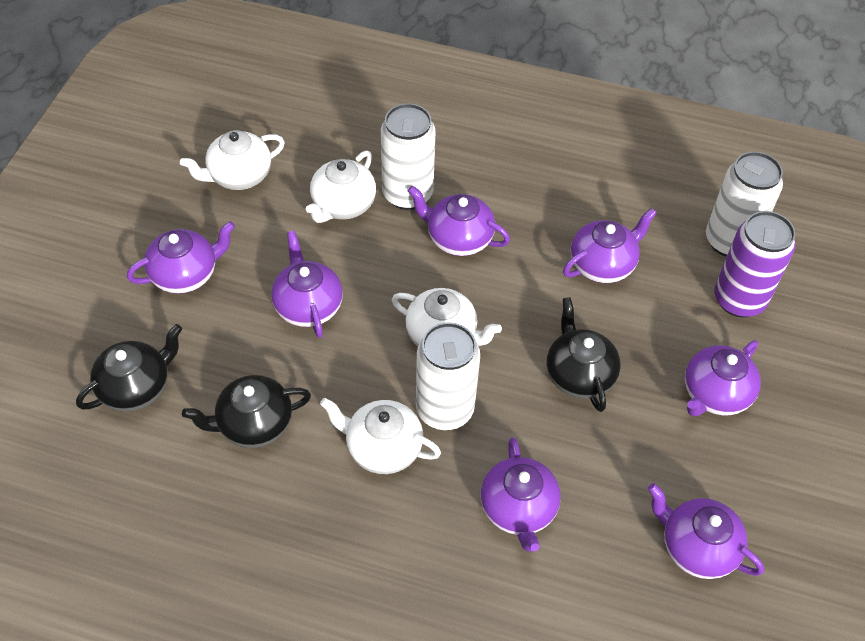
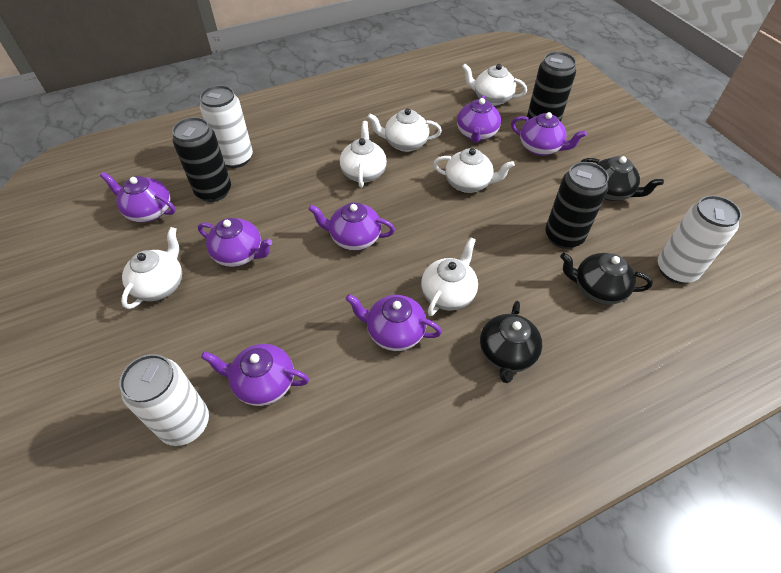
black can: 0 -> 3
purple can: 1 -> 0
white teapot: 4 -> 6

